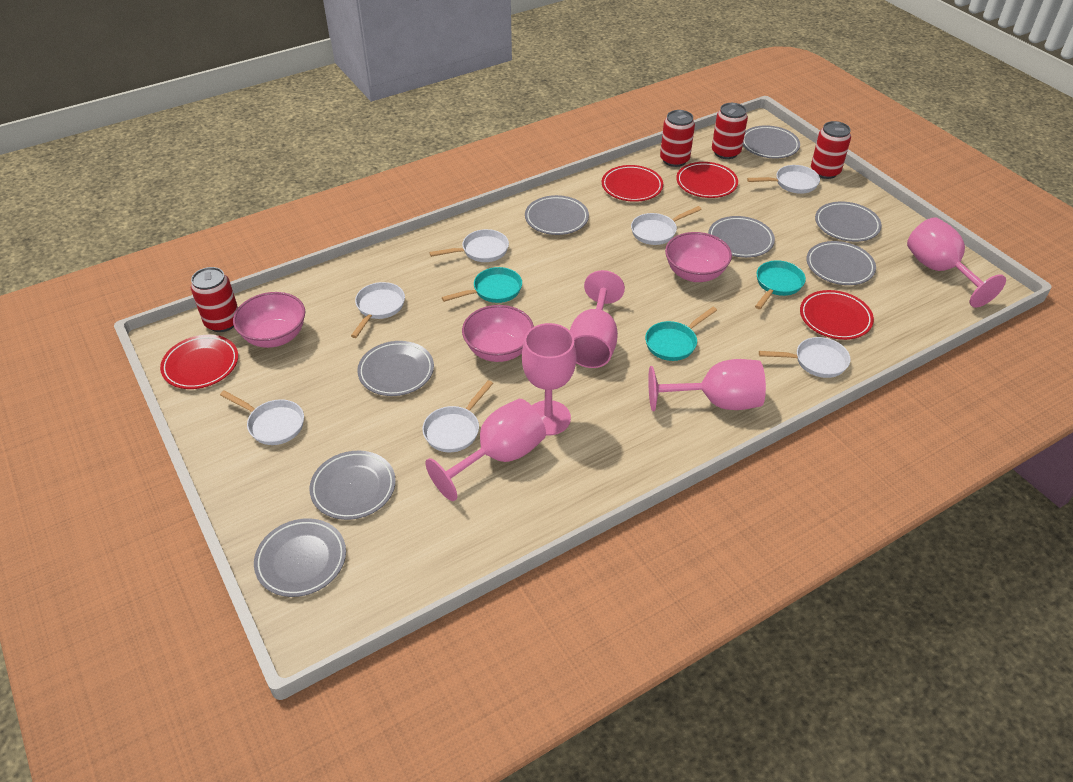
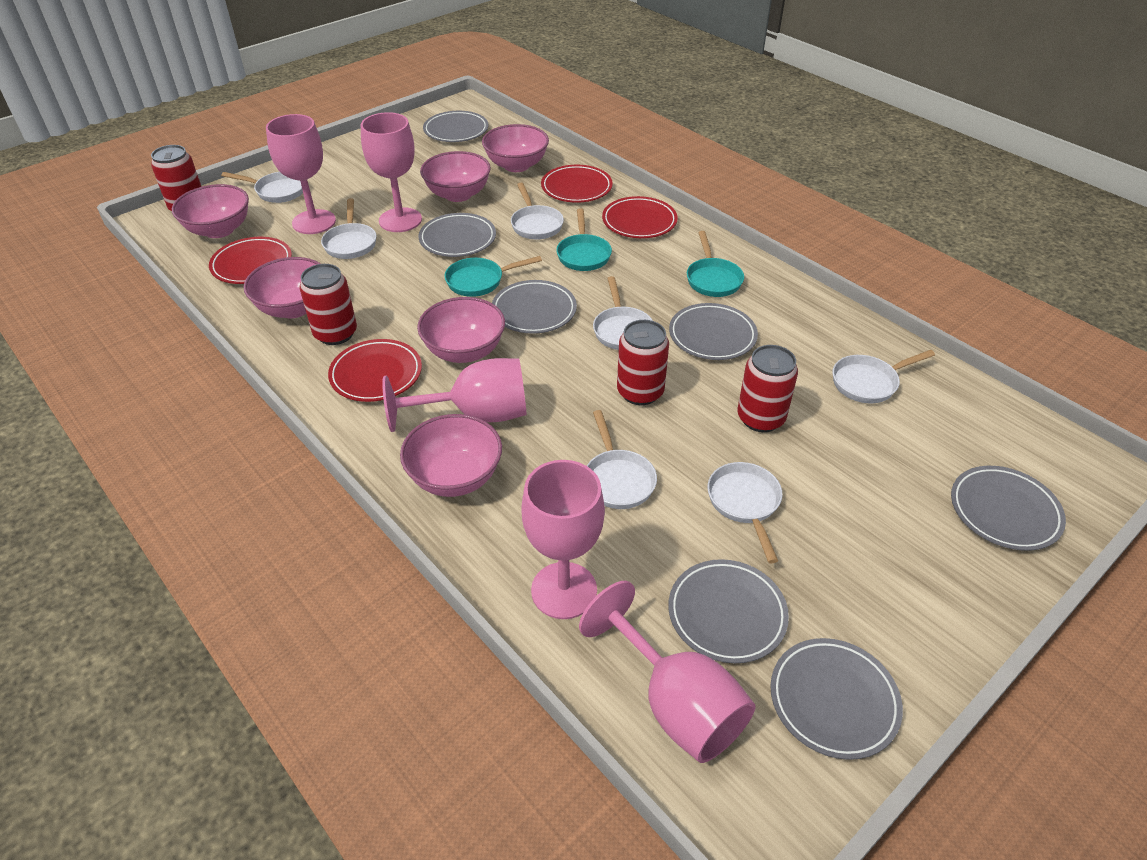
grey plate: 8 -> 7
pink bowl: 3 -> 6

